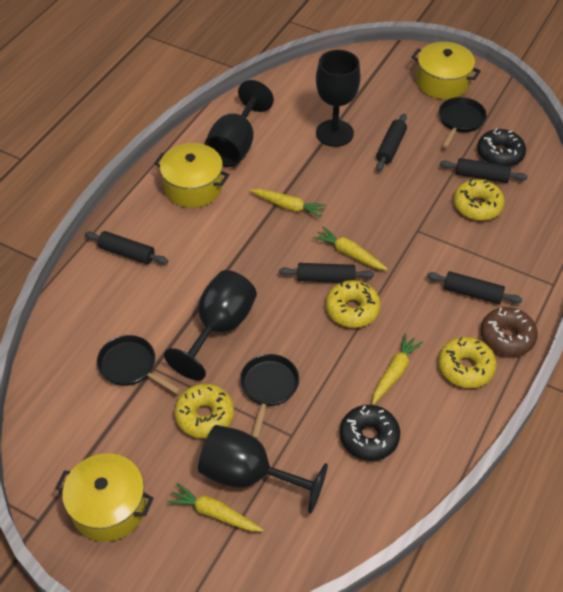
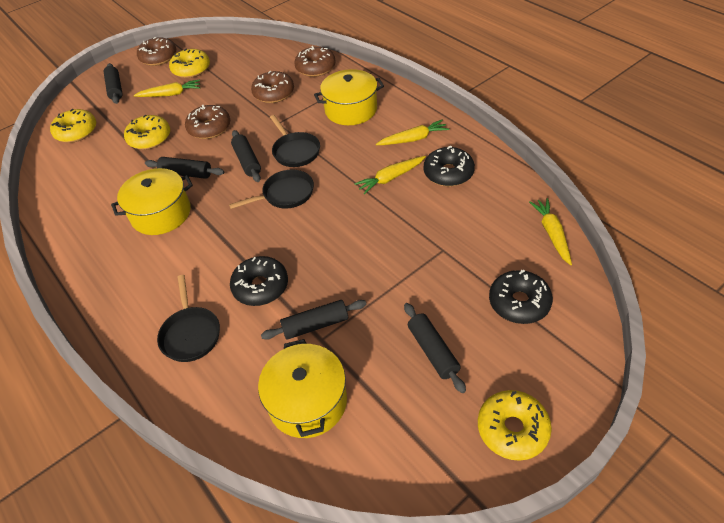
black donut: 2 -> 3
black goblet: 4 -> 0
brown donut: 1 -> 4

